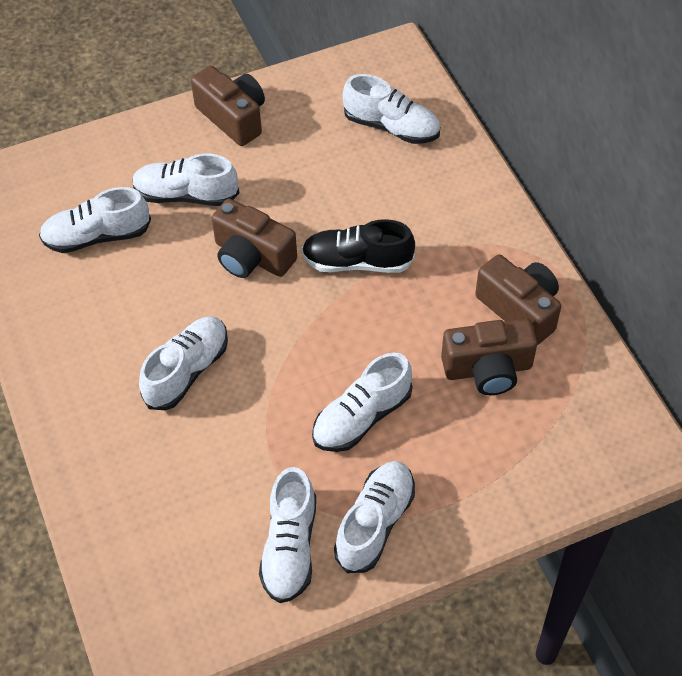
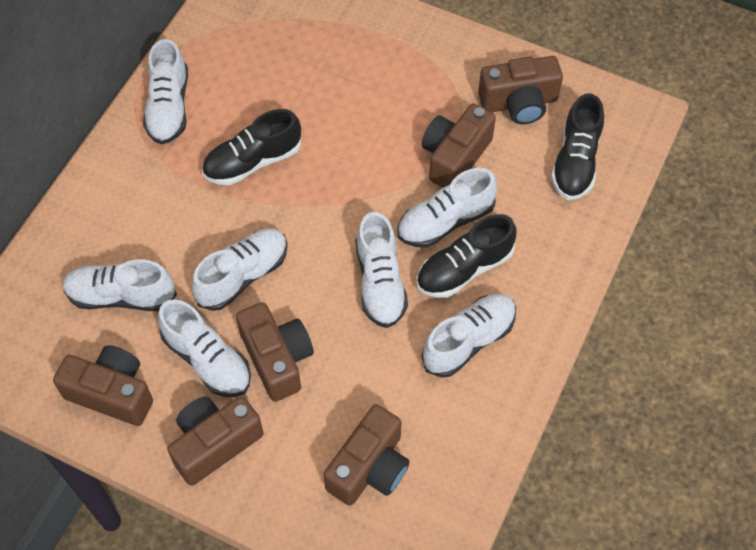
black shoe: 1 -> 3
brown camera: 4 -> 6

